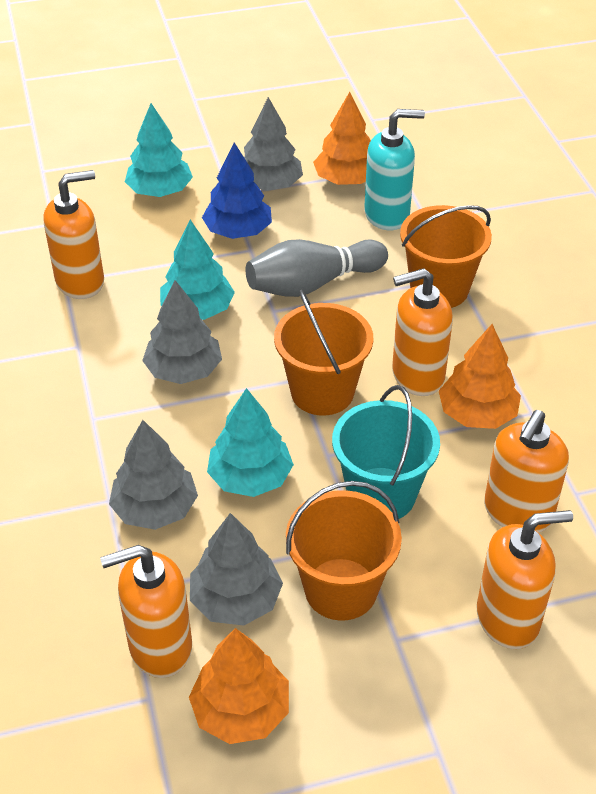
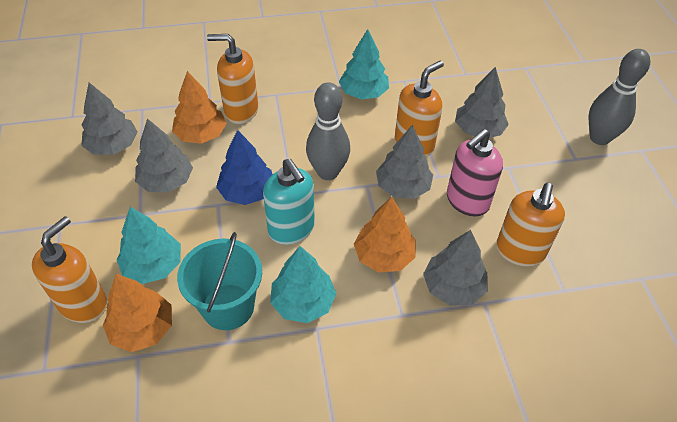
grey bowling pin: 1 -> 2
grey tree: 4 -> 5
orange bucket: 3 -> 0
orange soap dispenser: 5 -> 4
pink soap dispenser: 0 -> 1

